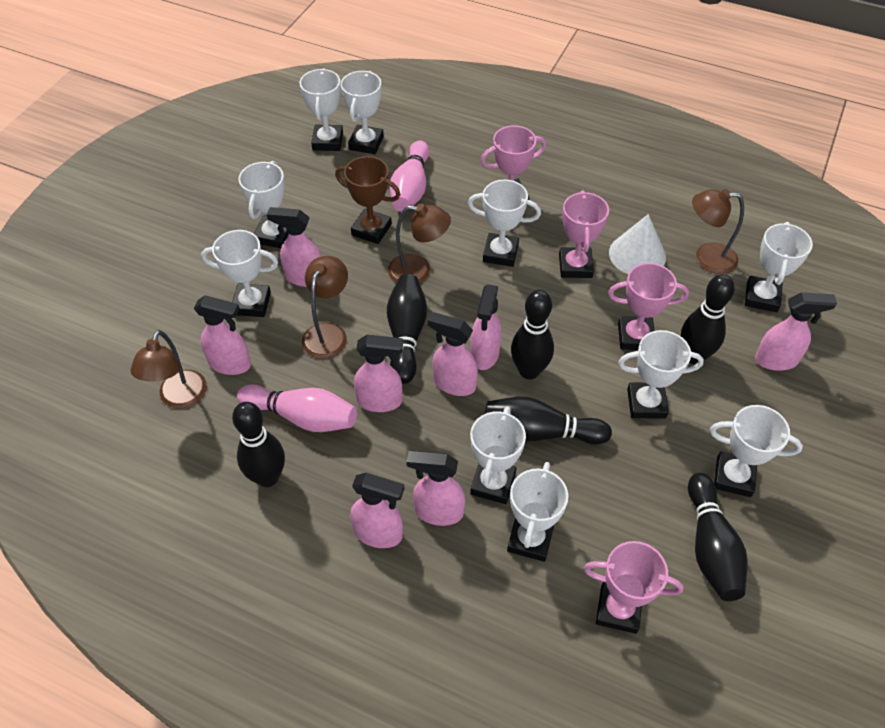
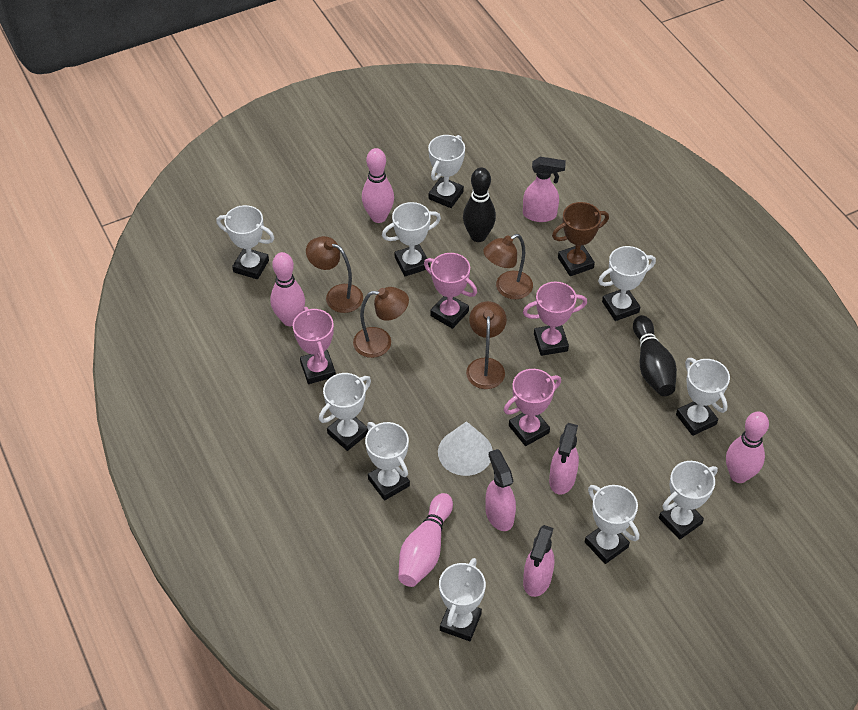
black bowling pin: 6 -> 2
pink bowling pin: 2 -> 4
pink spray bottle: 8 -> 4

